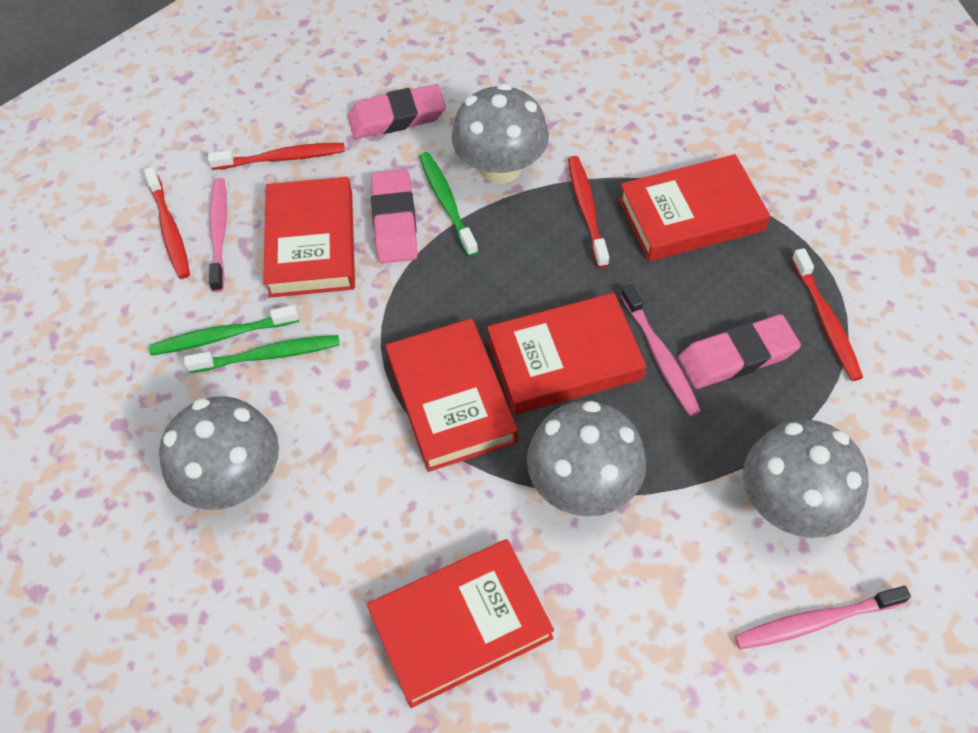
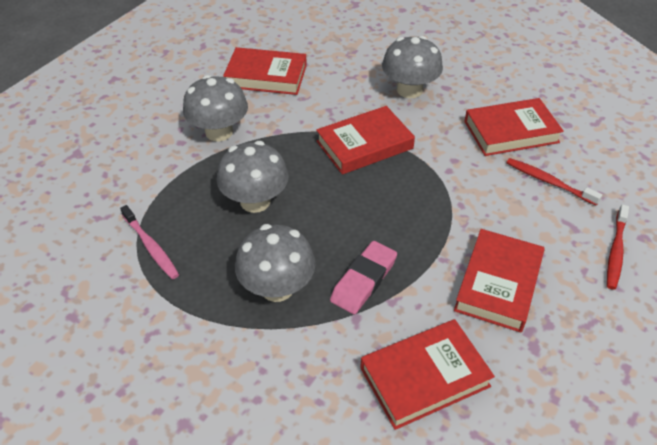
green toothbrush: 3 -> 0
pink eraser: 3 -> 1
pink toothbrush: 3 -> 1
red toothbrush: 4 -> 2

